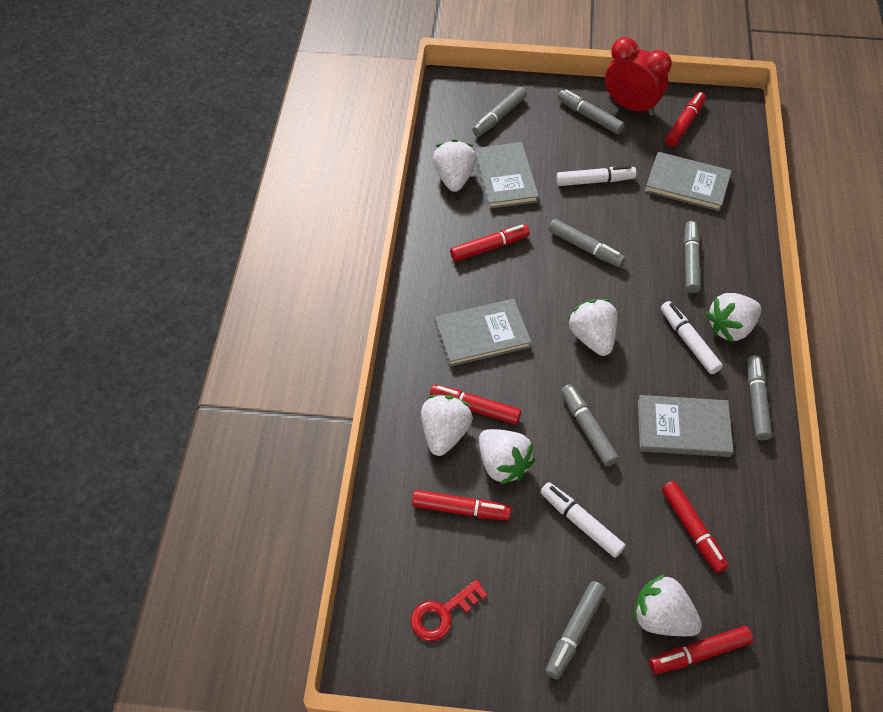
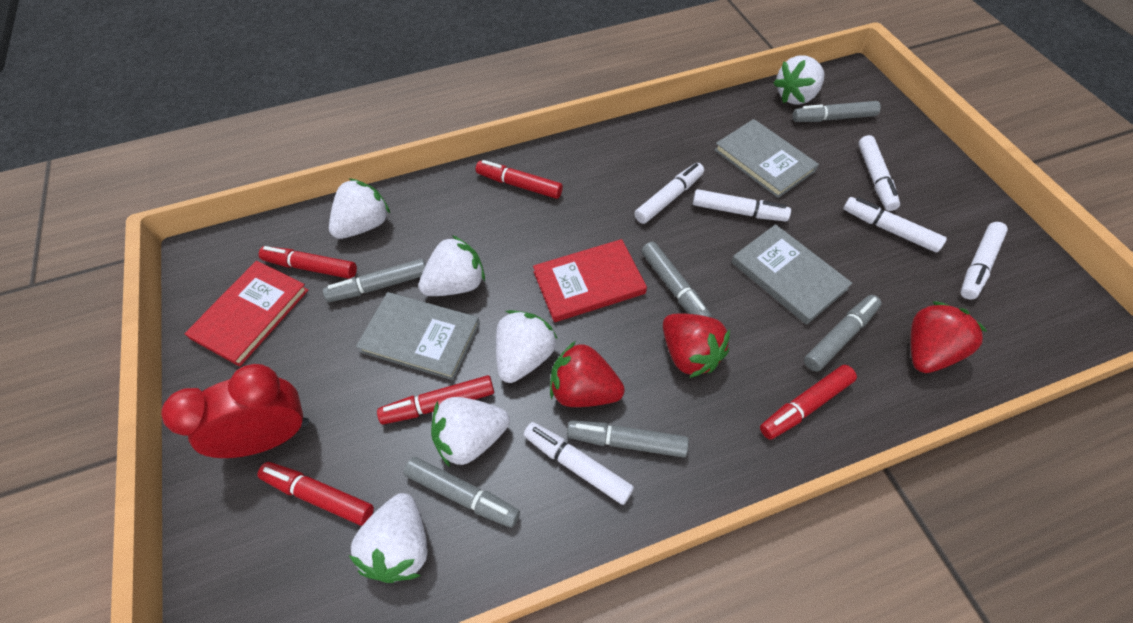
grey book: 4 -> 3
grey marker: 7 -> 6
red book: 0 -> 2
red key: 1 -> 0
red marker: 6 -> 5
red strawberry: 0 -> 3
white marker: 3 -> 6

